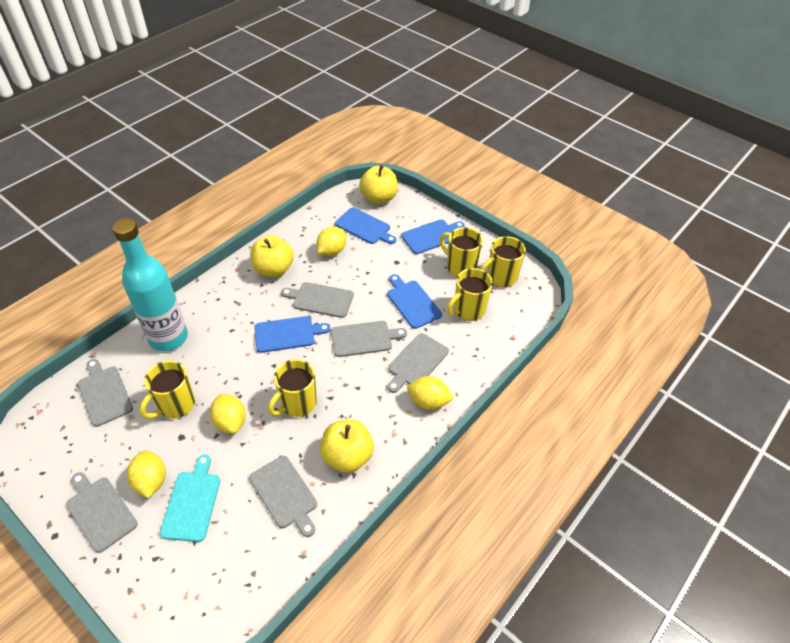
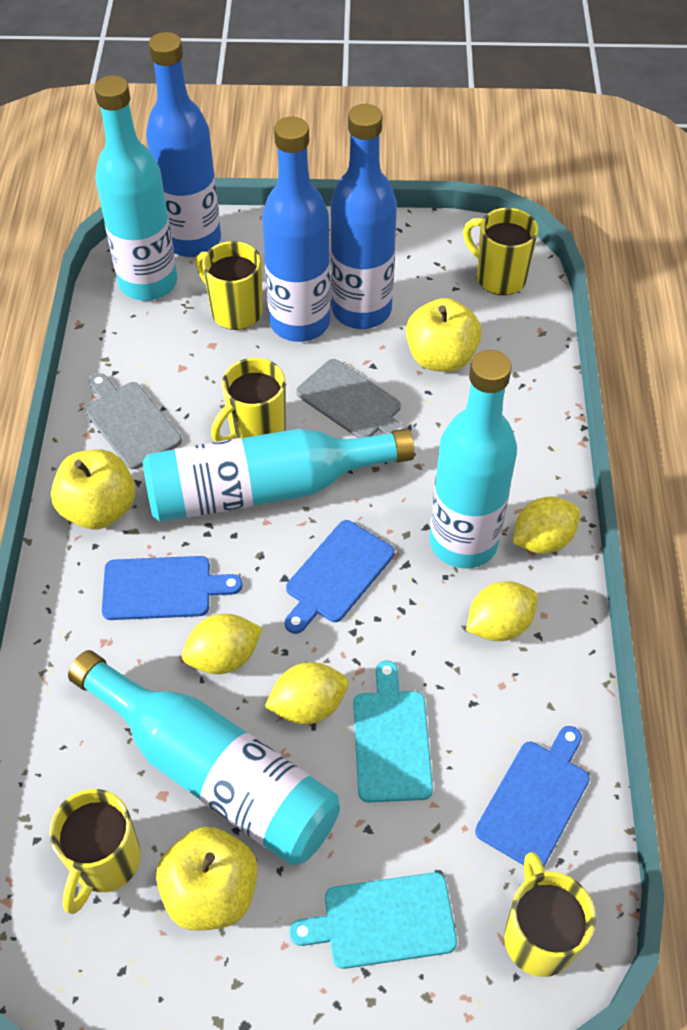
blue bottle: 0 -> 3
blue cutting board: 4 -> 3
grey cutting board: 6 -> 2
turquoise bottle: 1 -> 4
turquoise cutting board: 1 -> 2

